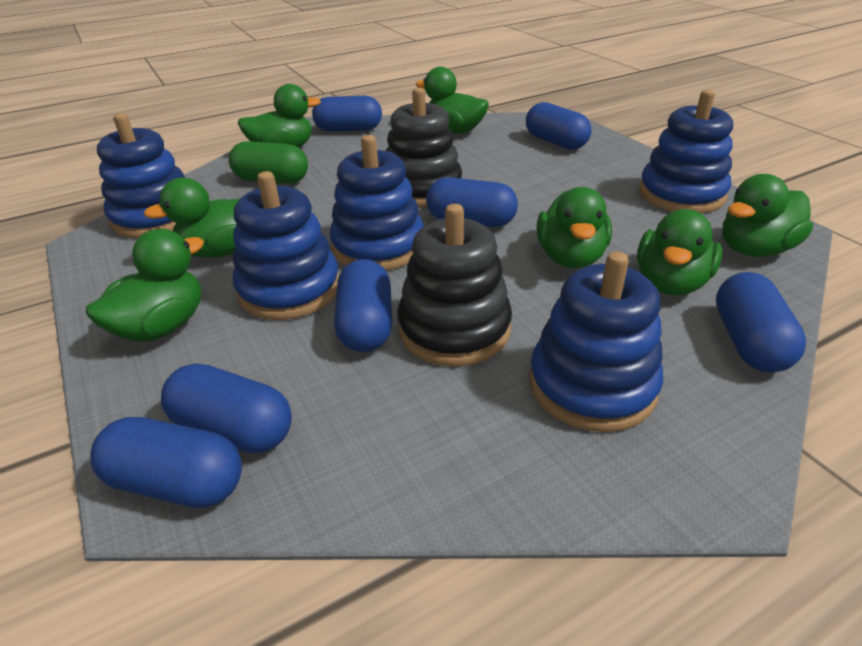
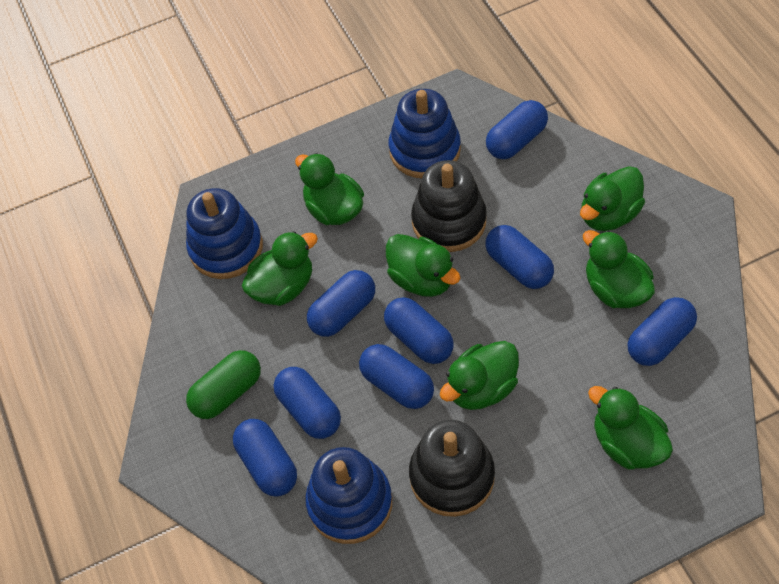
blue capsule: 7 -> 8
blue stacking toy: 5 -> 3

